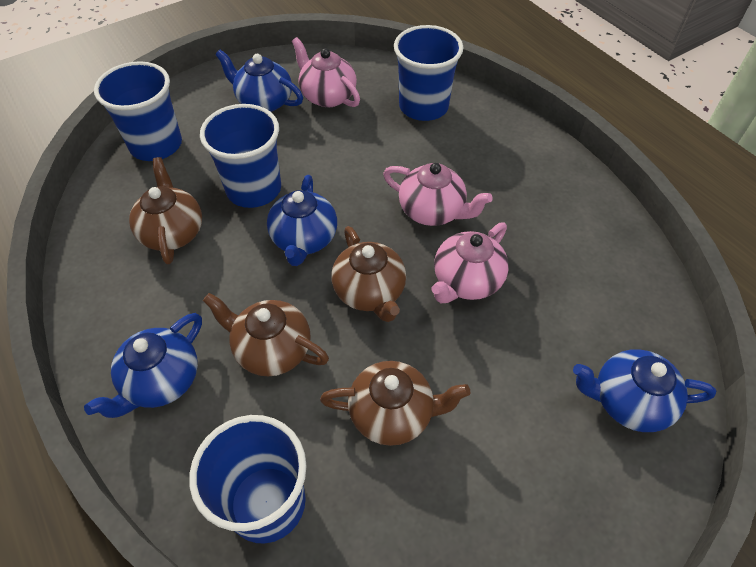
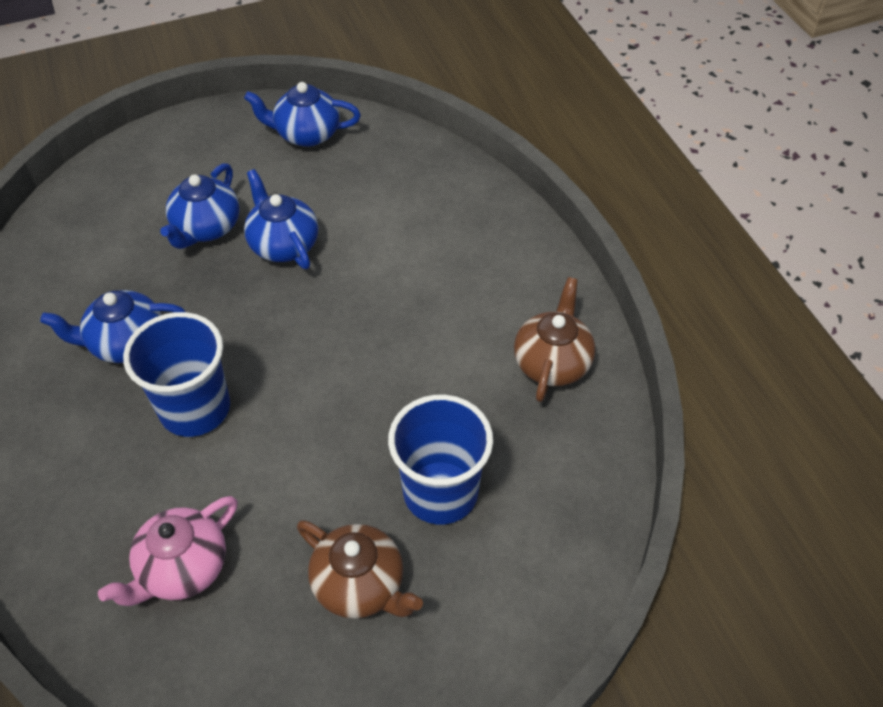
blue cup: 4 -> 2
brown teapot: 4 -> 2
pink teapot: 3 -> 1

